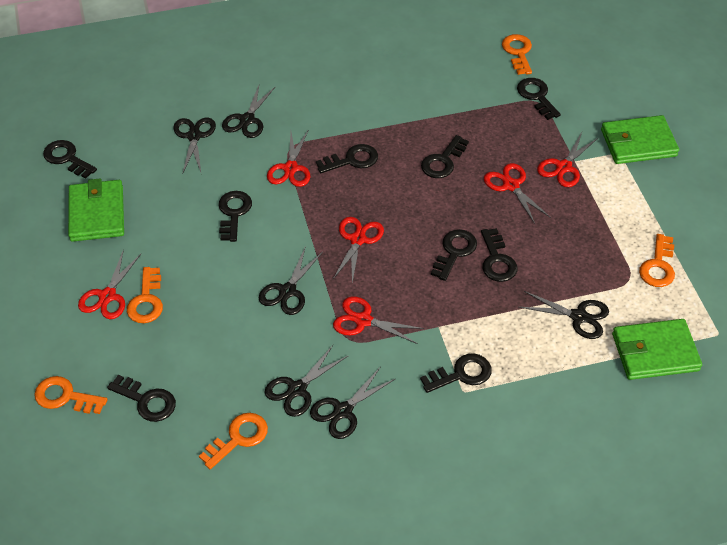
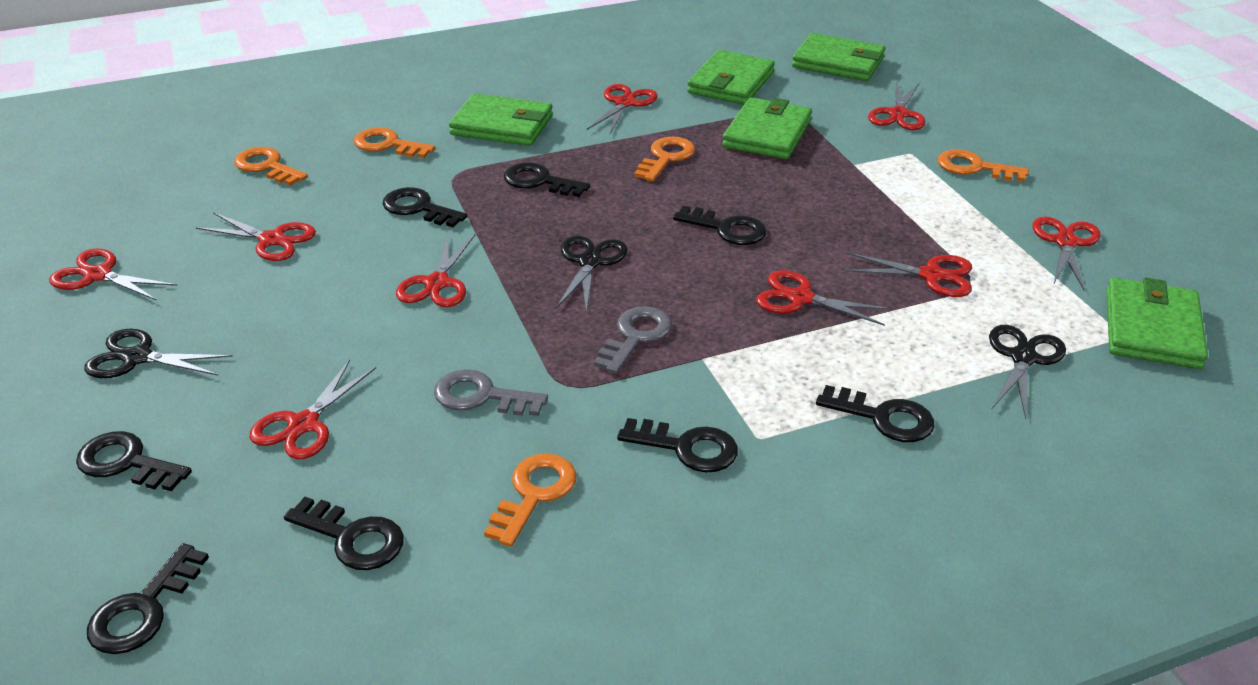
black key: 9 -> 8
black scissors: 6 -> 3
green wallet: 3 -> 5
grey key: 0 -> 2
red scissors: 6 -> 9

